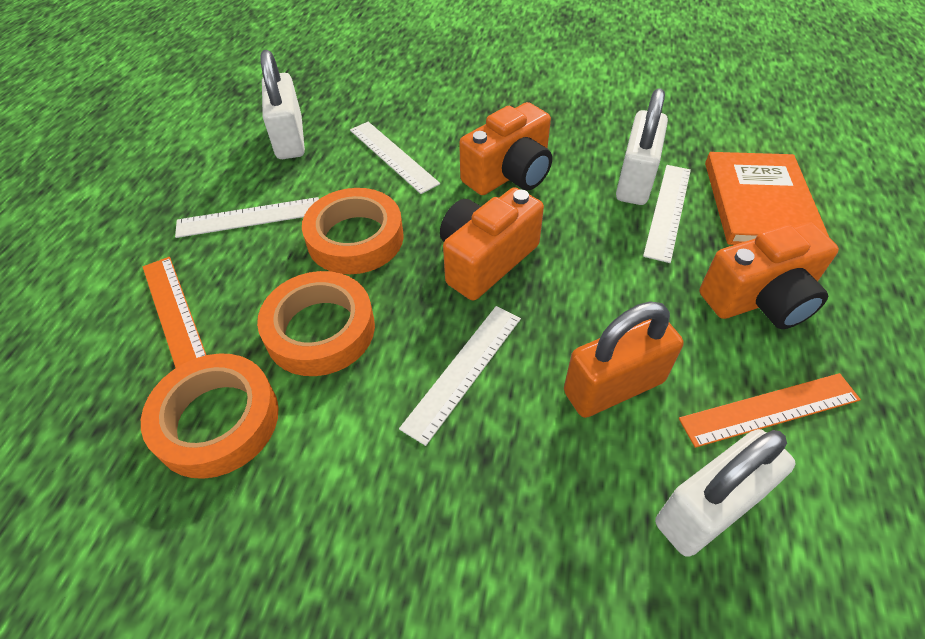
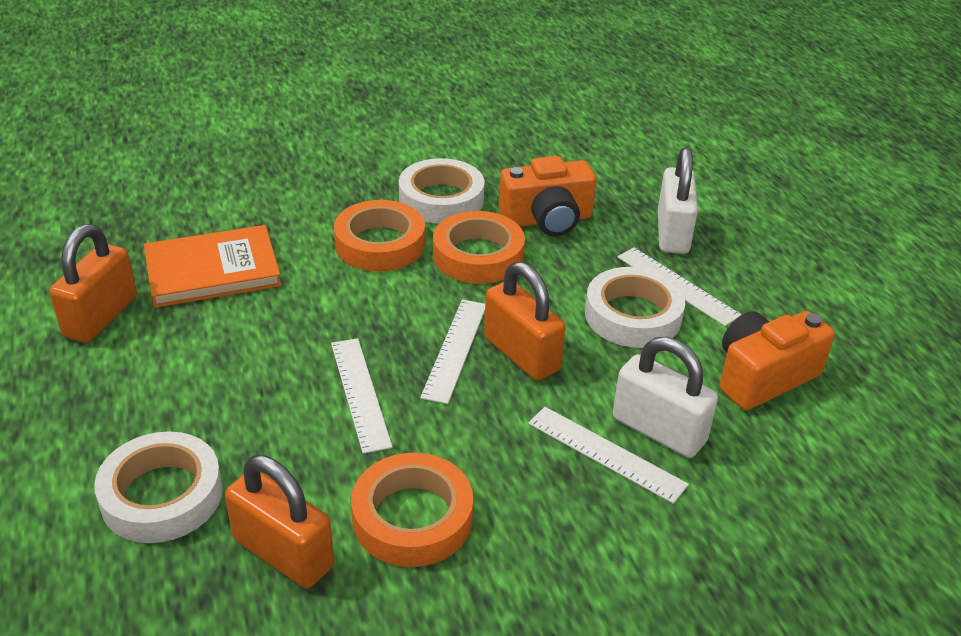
orange camera: 3 -> 2
orange padlock: 1 -> 3
orange ruler: 2 -> 0
white padlock: 3 -> 2
white tape: 0 -> 3

